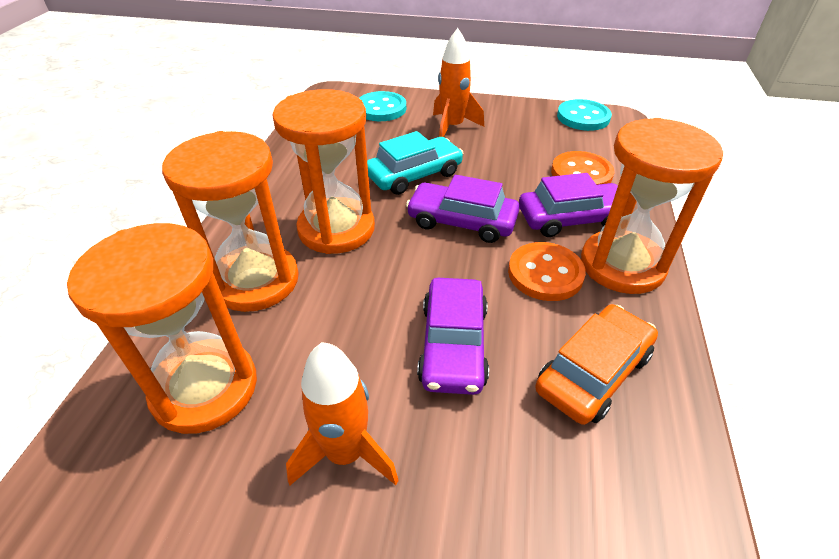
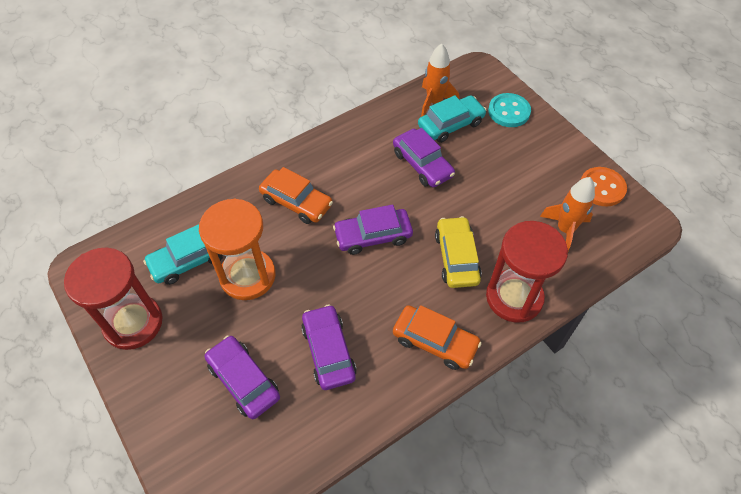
orange button: 2 -> 1
orange car: 1 -> 2
orange hourglass: 4 -> 1
purple car: 3 -> 4
red hourglass: 0 -> 2
turquoise button: 2 -> 1
turquoise car: 1 -> 2
yellow car: 0 -> 1

